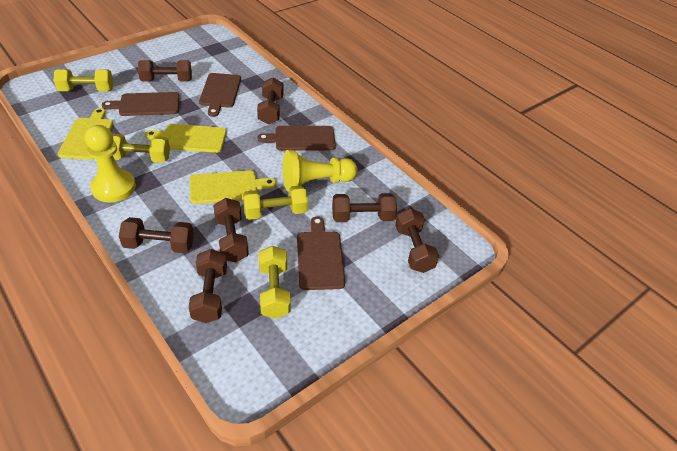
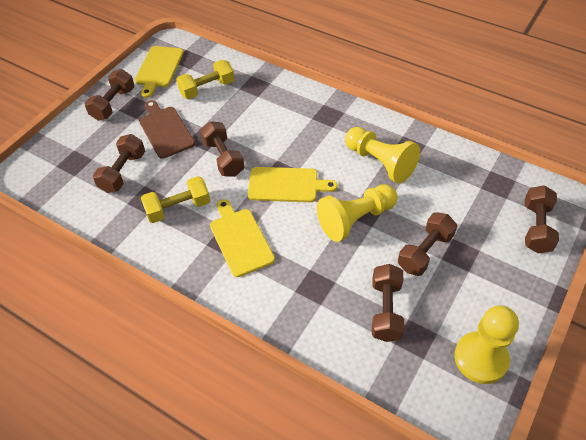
brown cutting board: 4 -> 1
brown dumbbell: 7 -> 6
yellow dumbbell: 4 -> 2
yellow pawn: 2 -> 3

